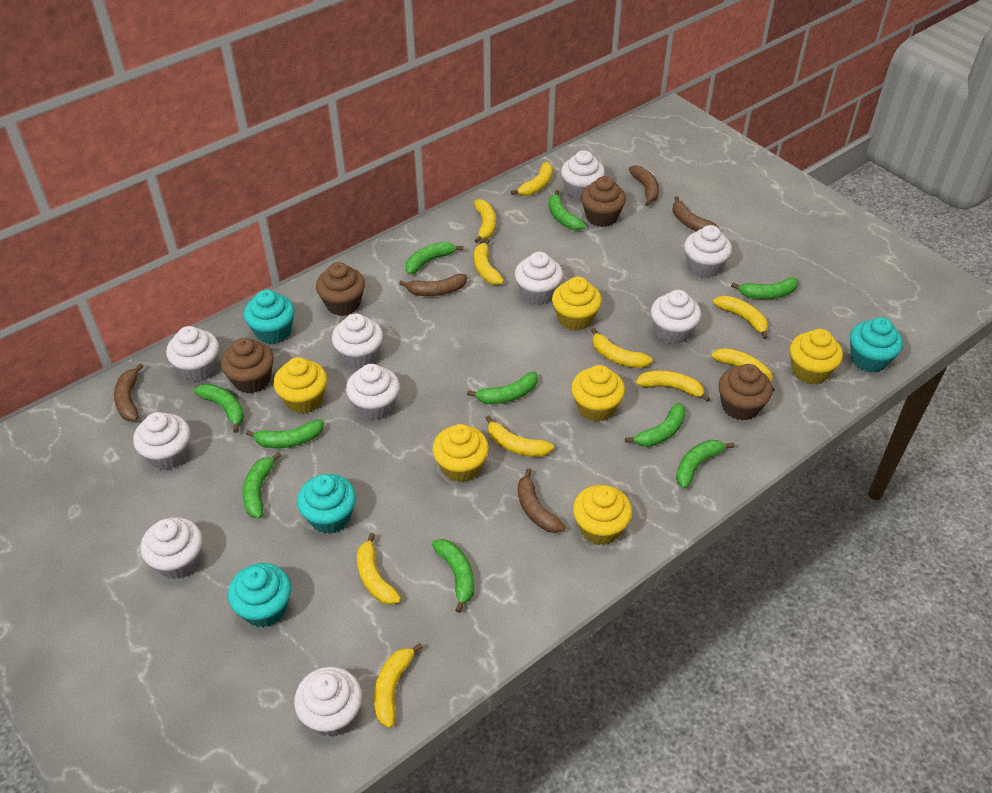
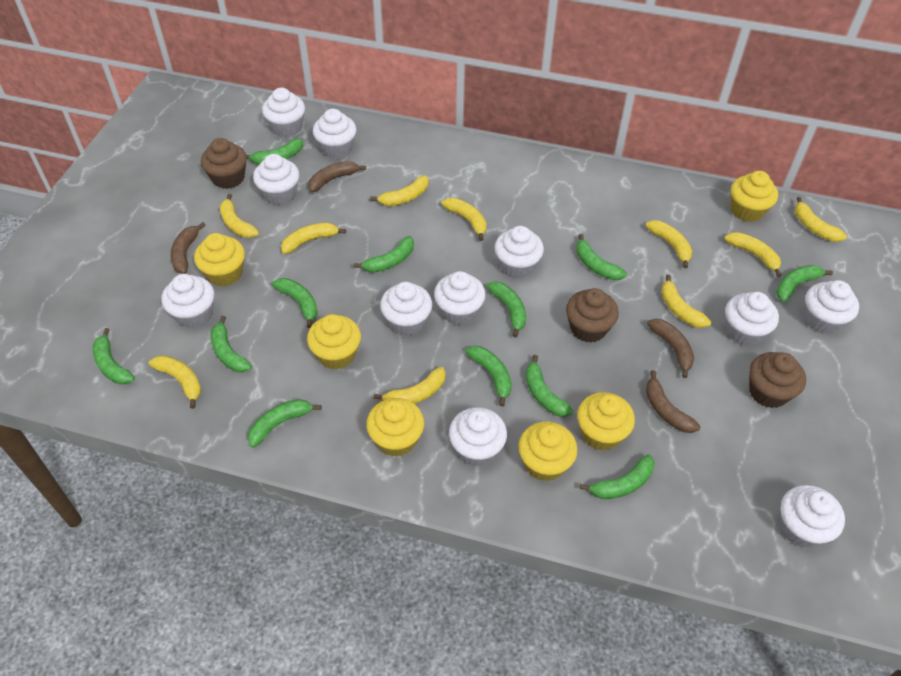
brown banana: 5 -> 4
brown cupcake: 4 -> 3
green banana: 10 -> 12
turquoise cupcake: 4 -> 0
white cupcake: 10 -> 11

